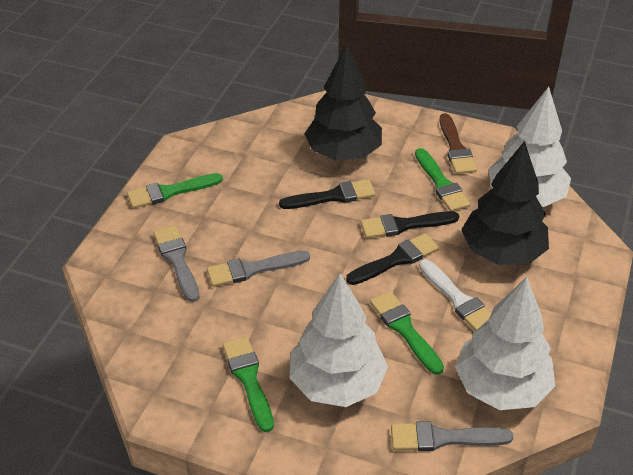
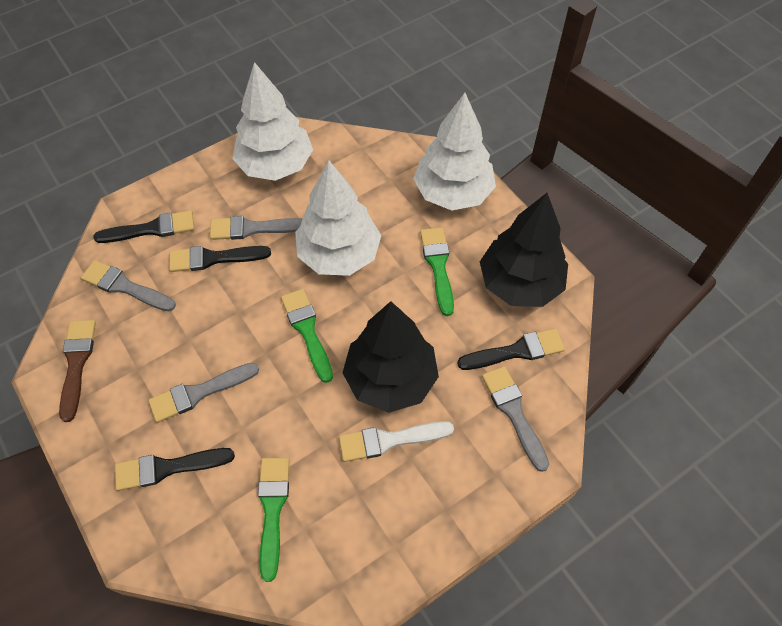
black brush: 3 -> 4
green brush: 4 -> 3
grey brush: 3 -> 4

